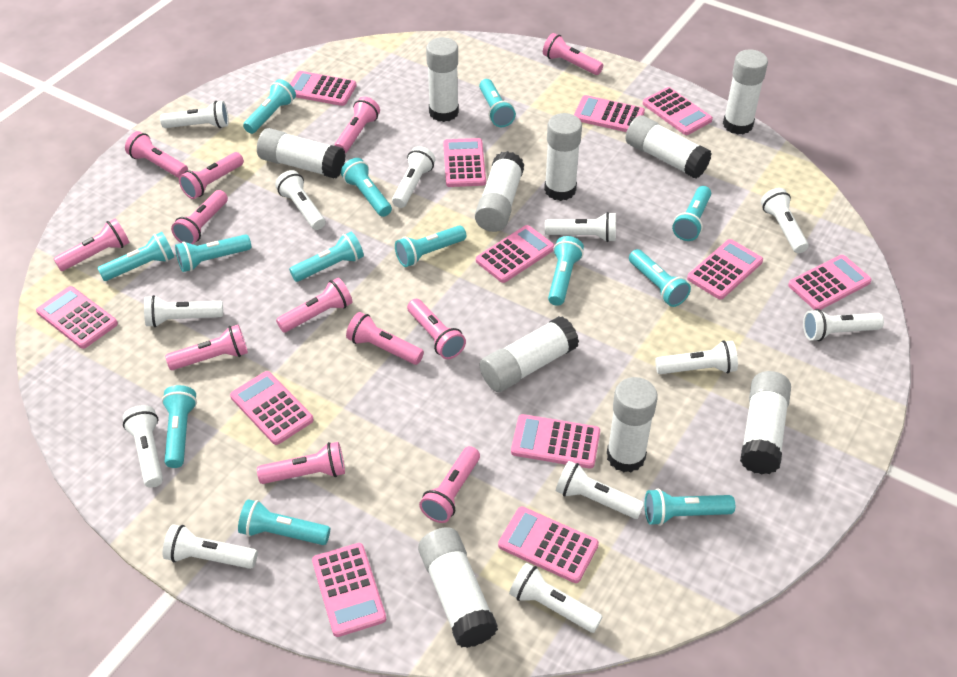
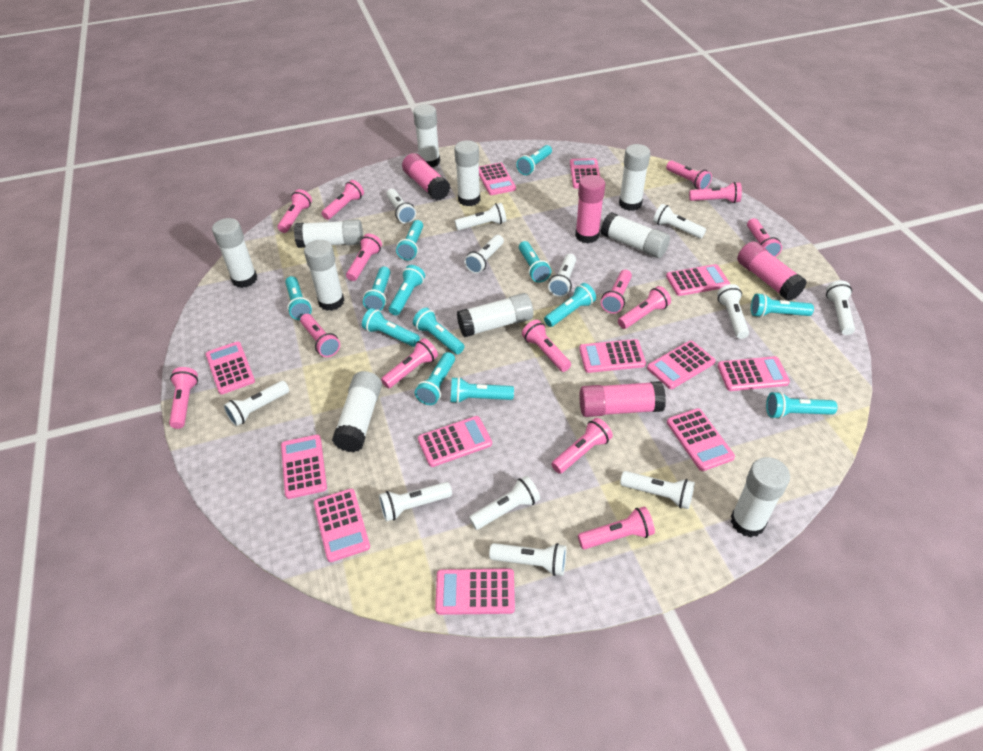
pink flashlight: 12 -> 14
pink glue stick: 0 -> 4

